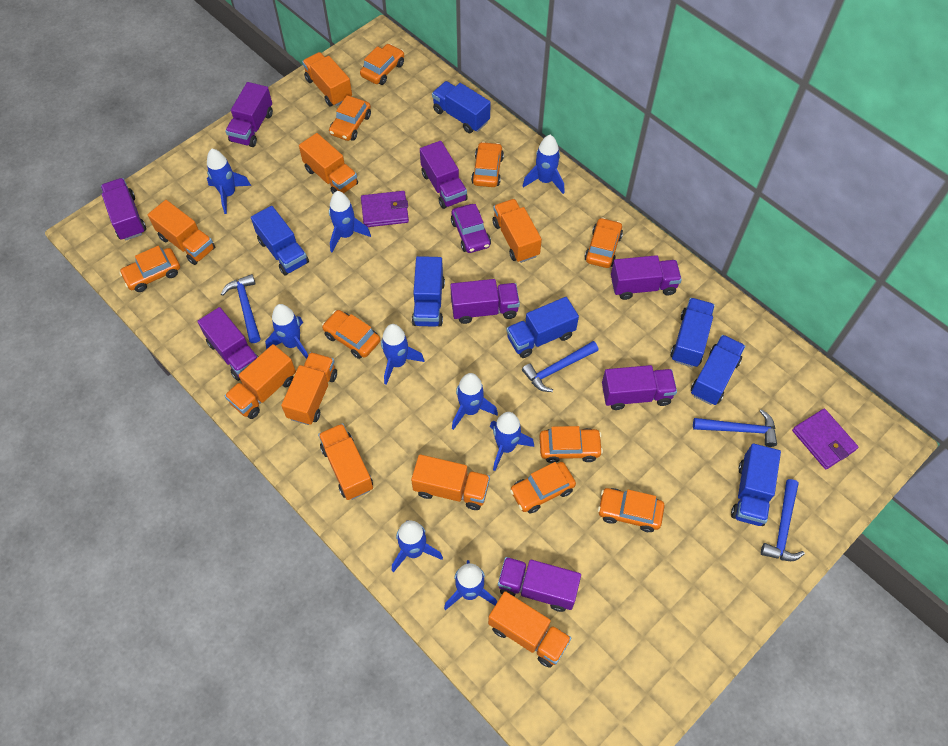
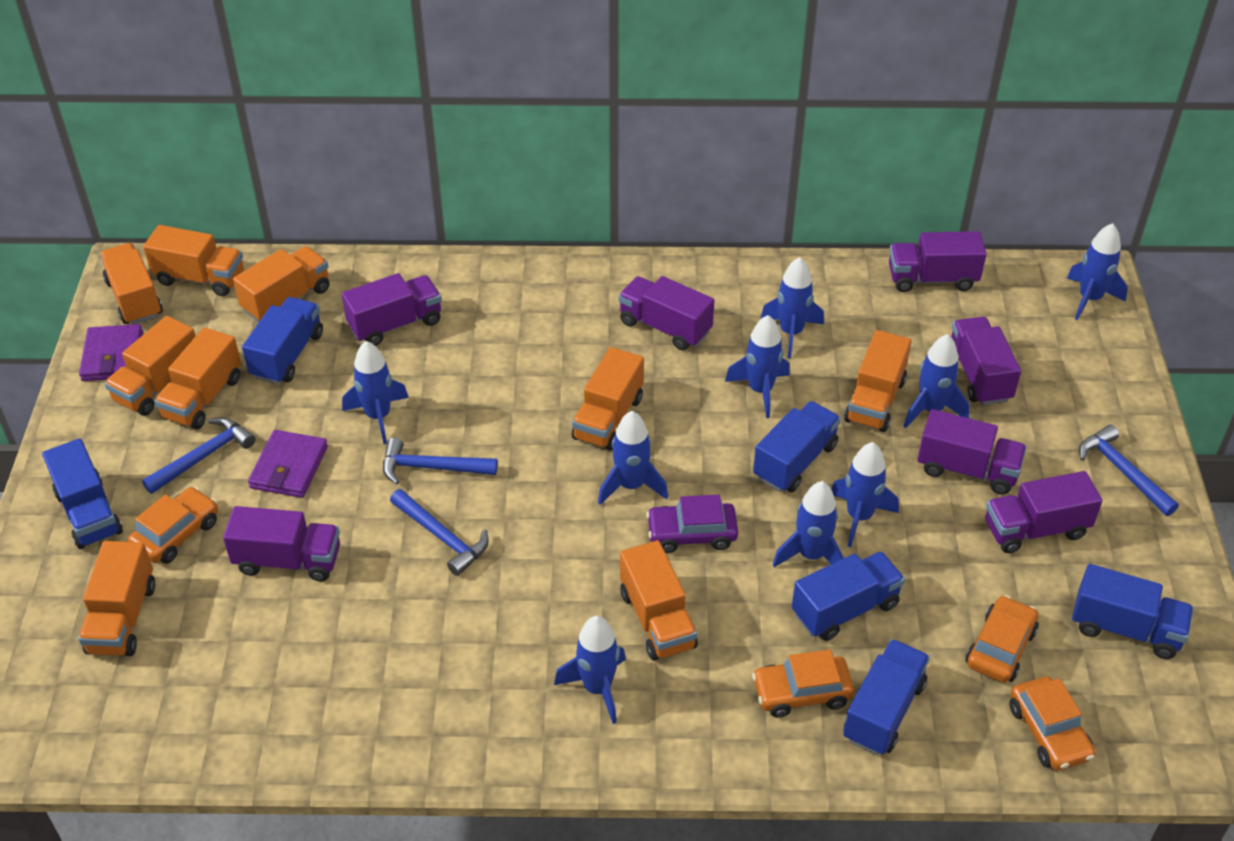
blue truck: 7 -> 6
orange car: 9 -> 4
purple truck: 8 -> 7

